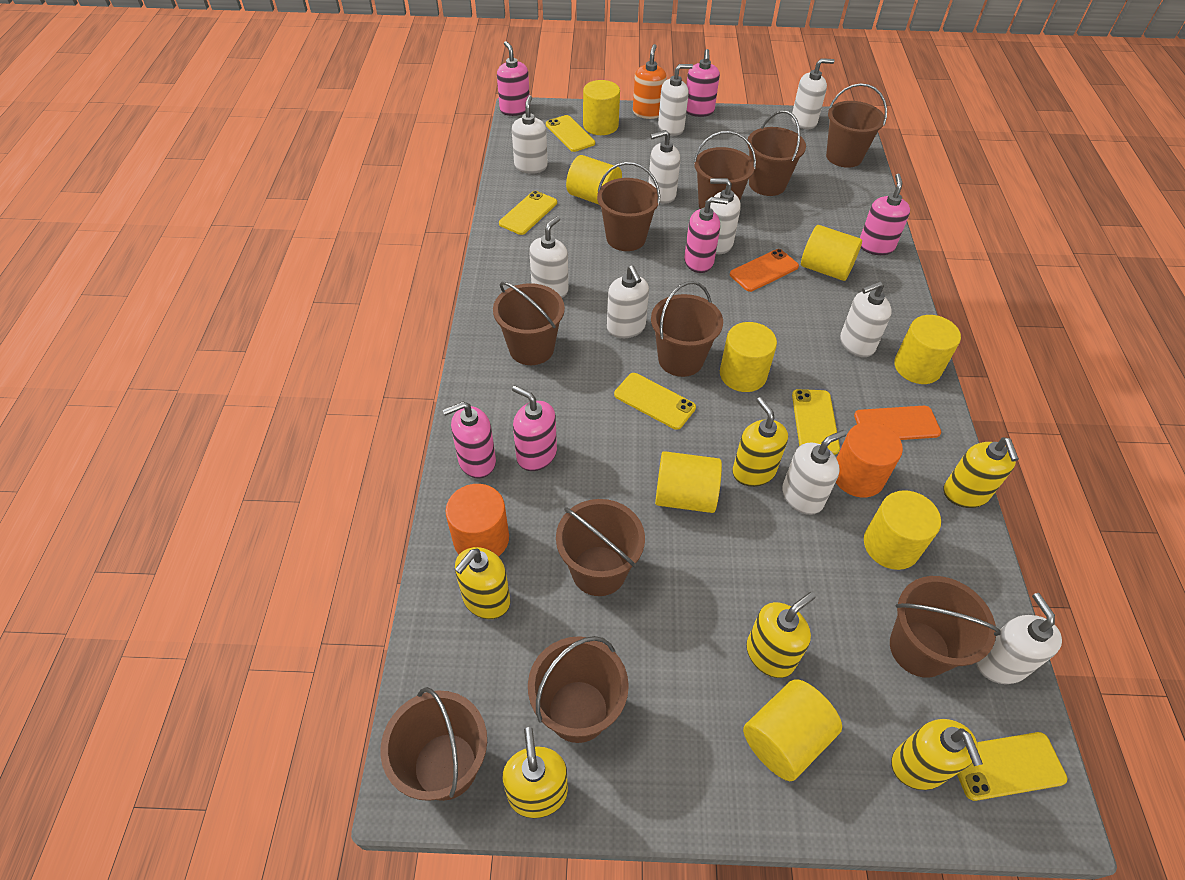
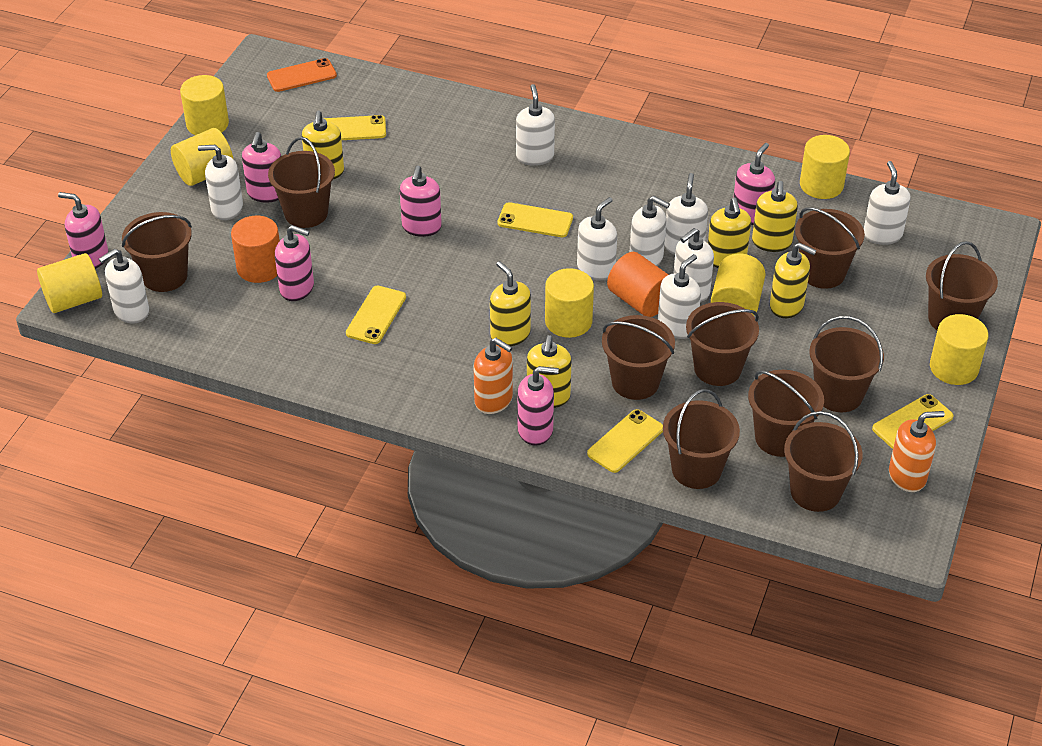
orange phone: 2 -> 1
orange soap dispenser: 1 -> 2
white soap dispenser: 10 -> 9
yellow cylinder: 8 -> 7

